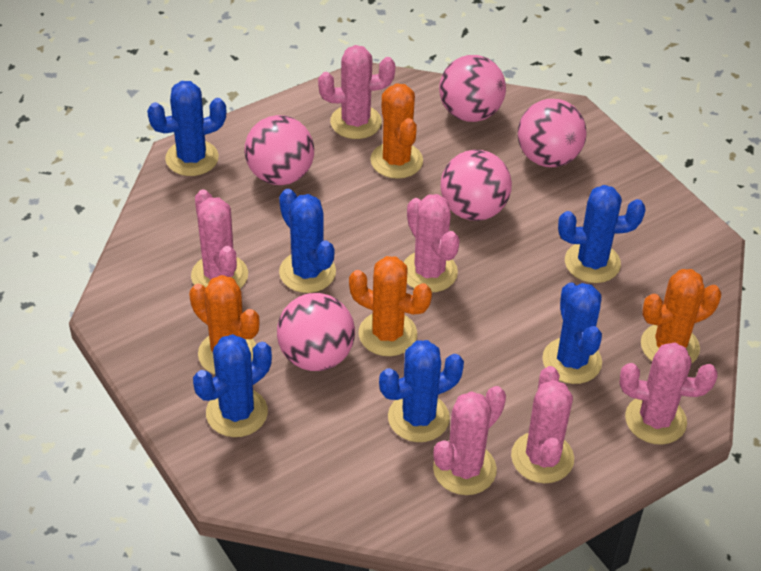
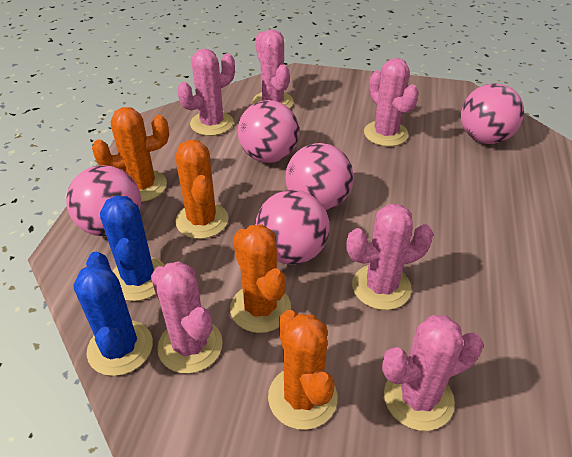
blue cactus: 6 -> 2

